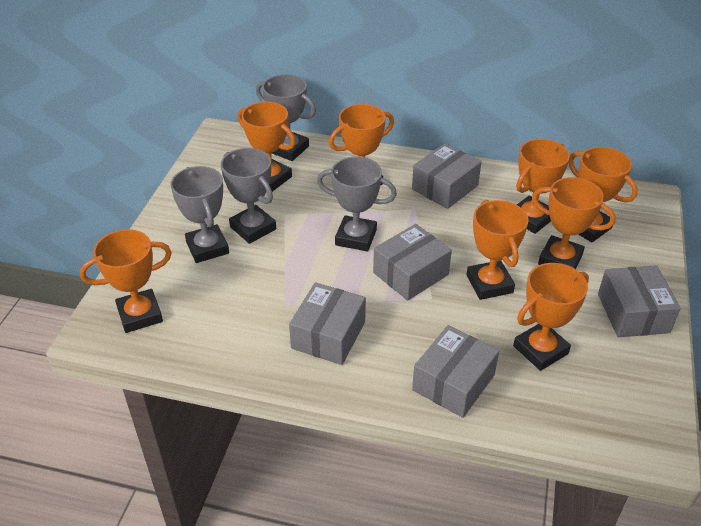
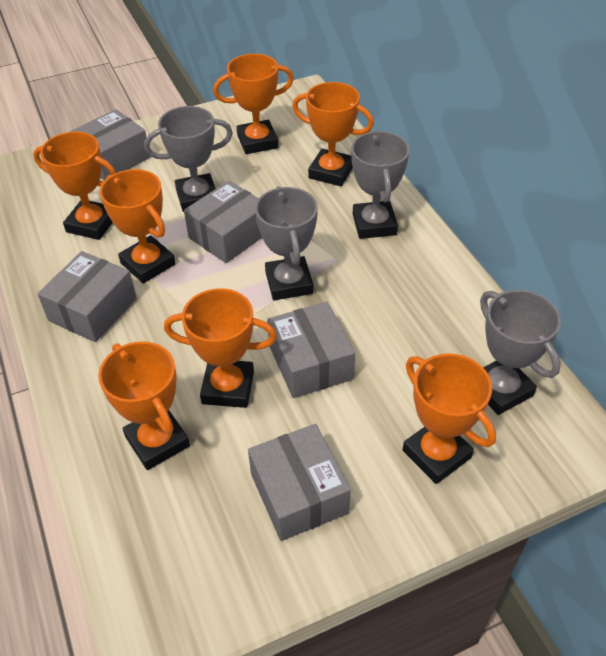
orange trophy: 8 -> 7

